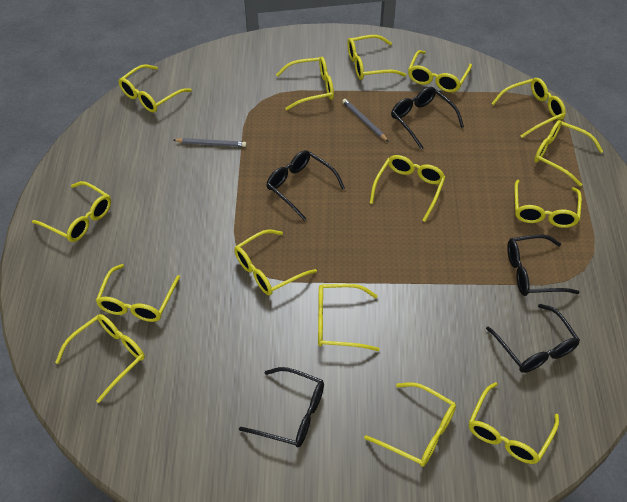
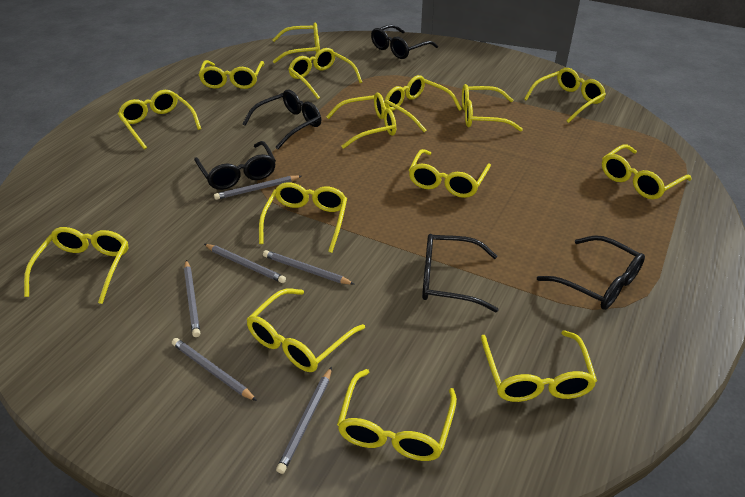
grey pencil: 2 -> 6

